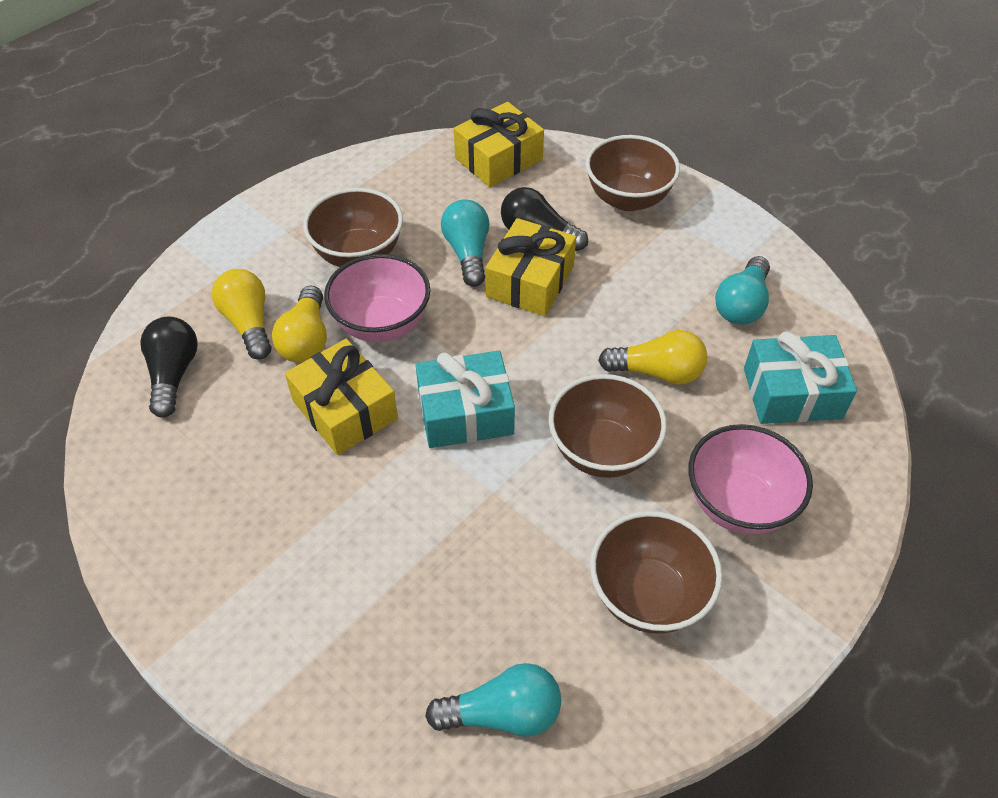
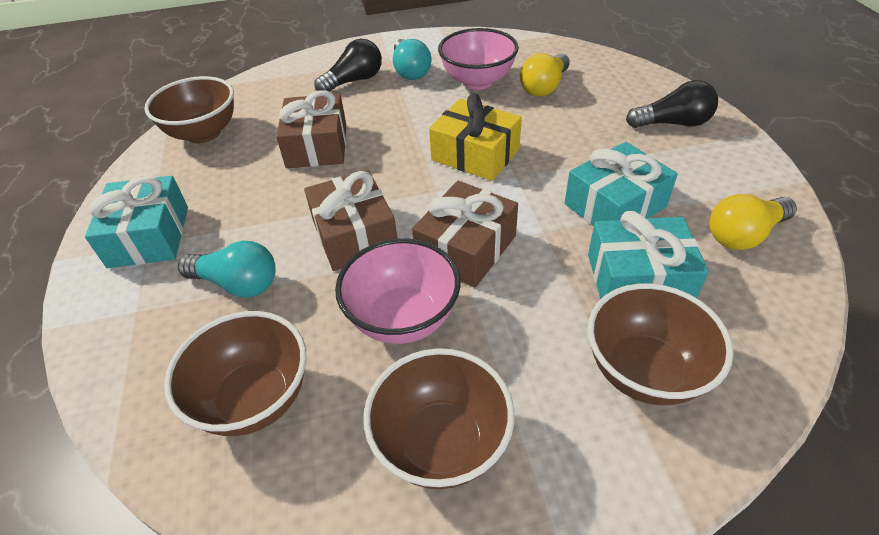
brown gift: 0 -> 3
turquoise gift: 2 -> 3
turquoise light bulb: 3 -> 2
yellow gift: 3 -> 1
yellow light bulb: 3 -> 2

